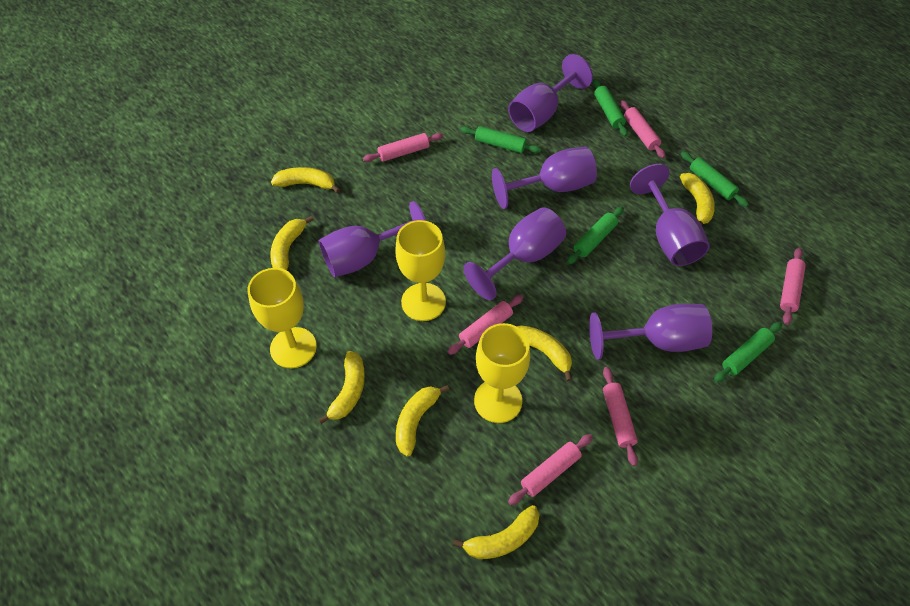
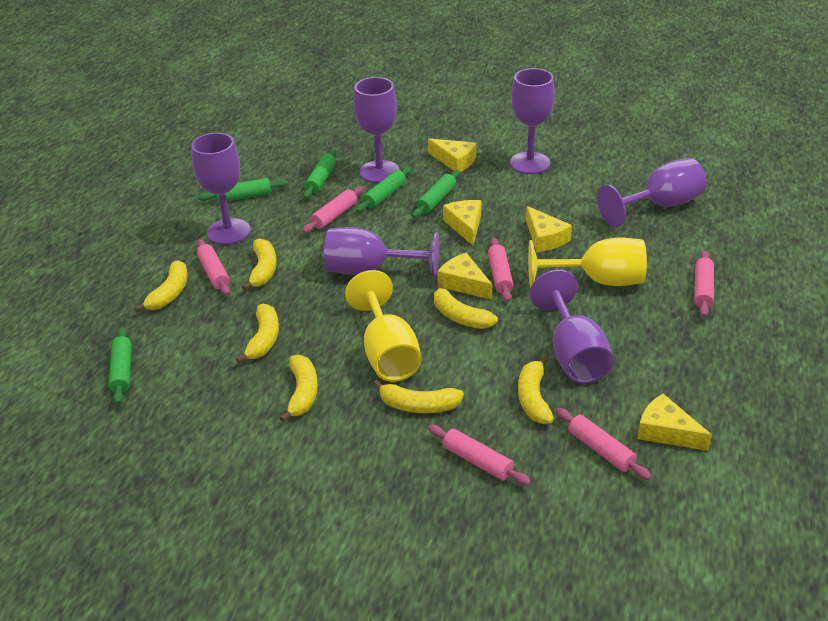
yellow cheese: 0 -> 5
yellow goblet: 3 -> 2

